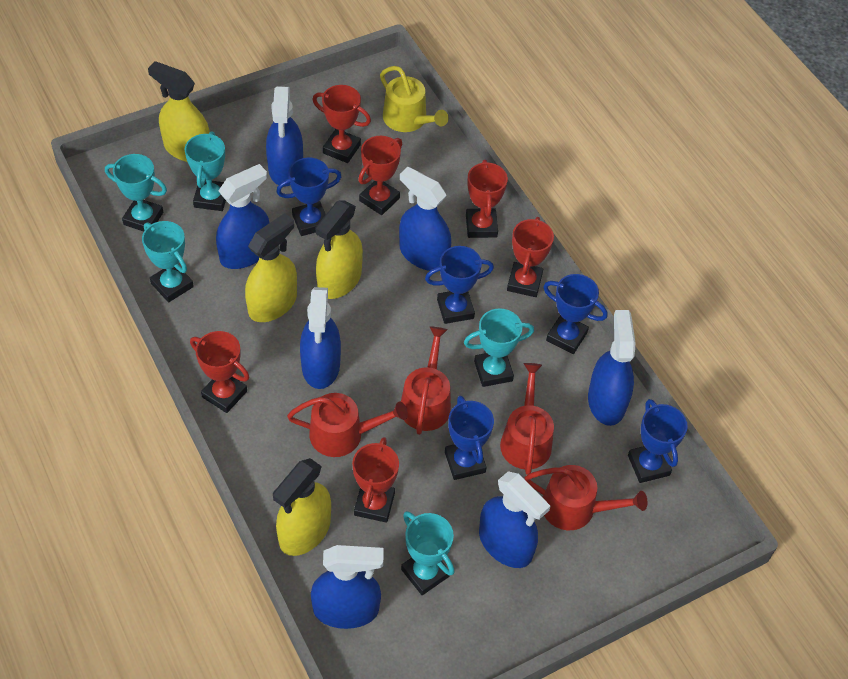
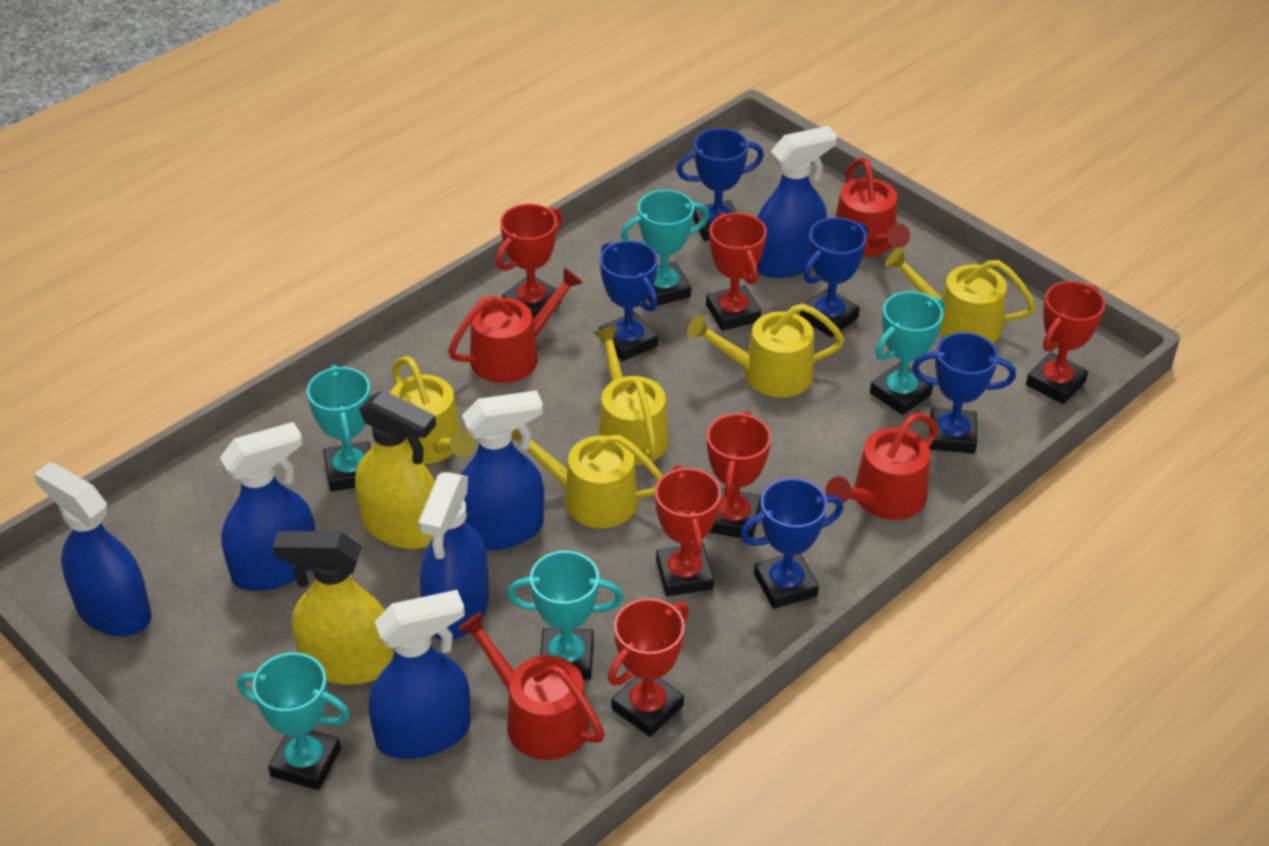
blue spray bottle: 7 -> 6
yellow spray bottle: 4 -> 2
yellow watering can: 1 -> 5

